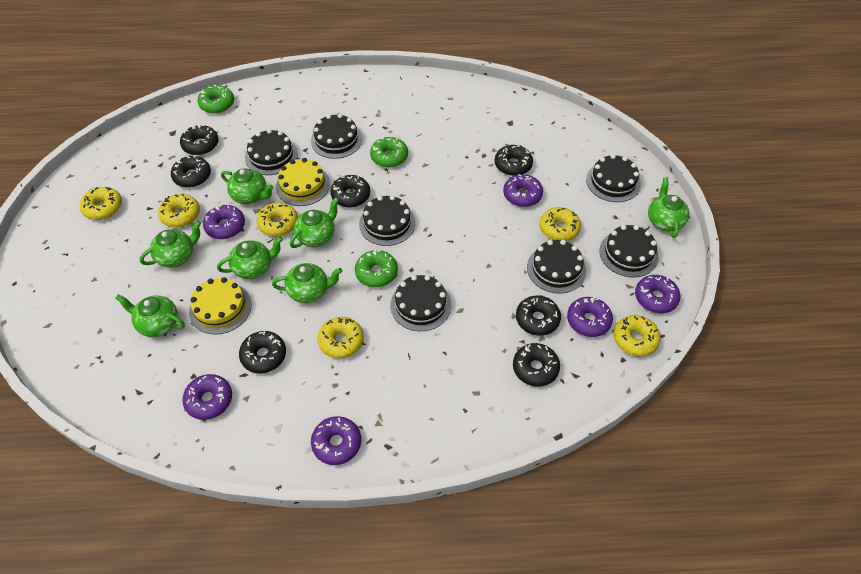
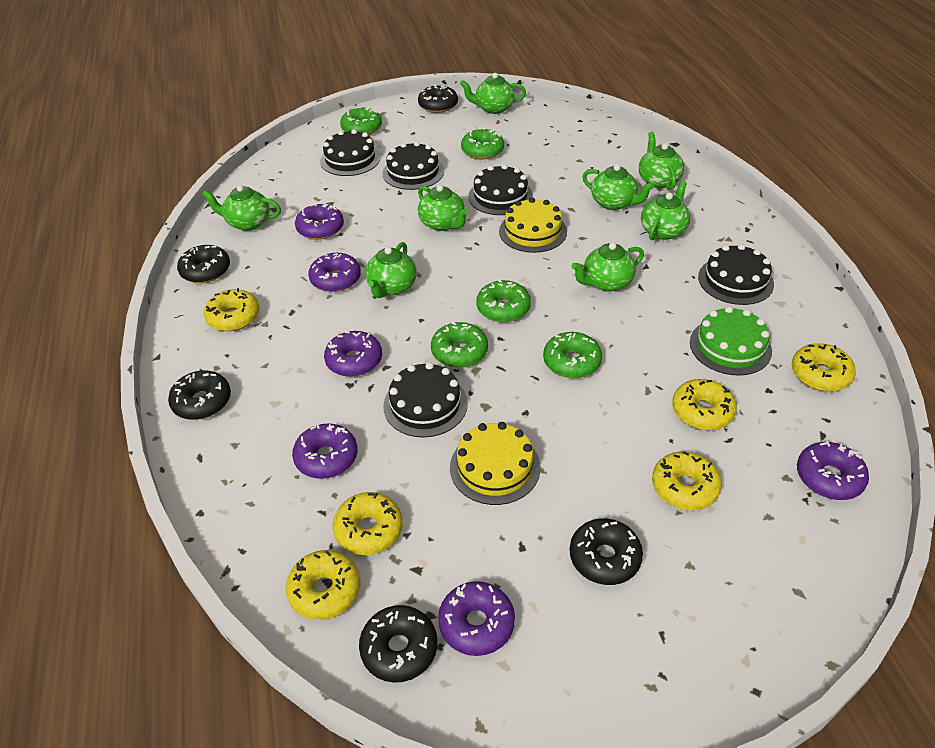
black cake: 7 -> 5
black donut: 7 -> 5
green cake: 0 -> 1
green donut: 3 -> 5
green teapot: 7 -> 8

